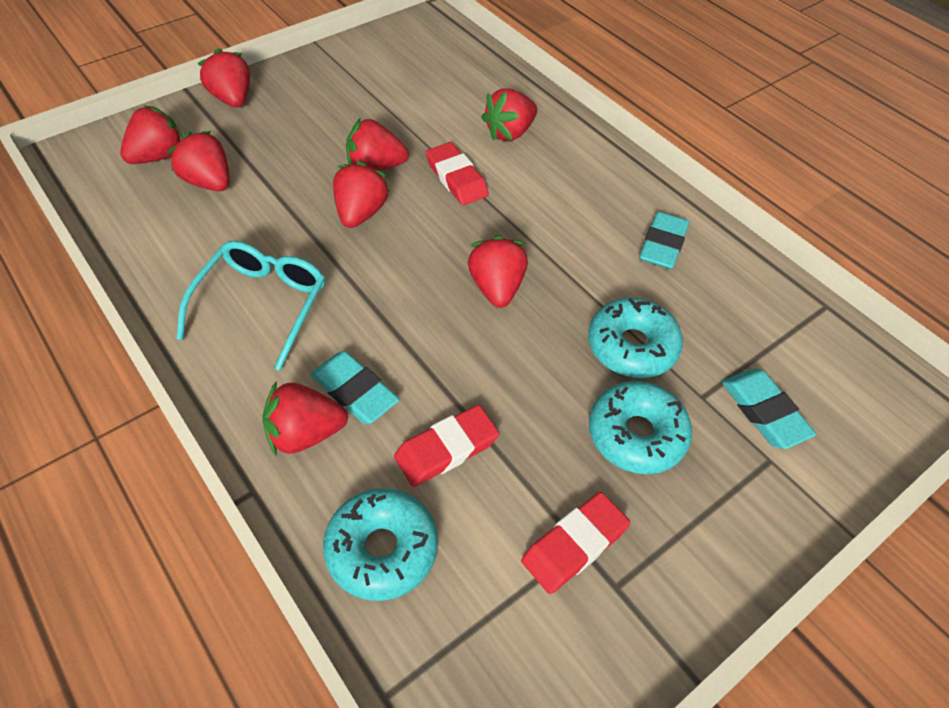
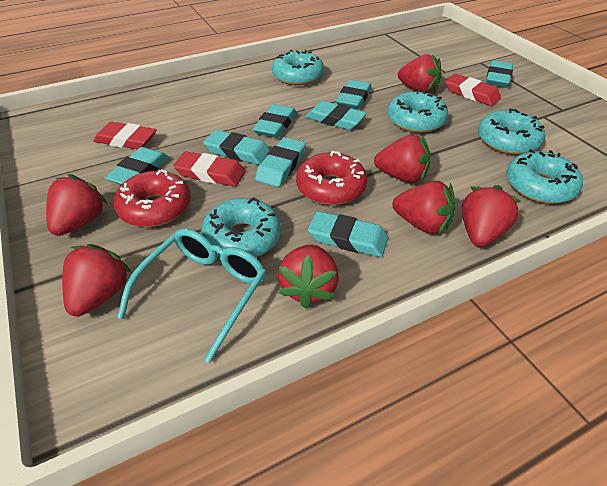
red donut: 0 -> 2
red strawberry: 8 -> 7
turquoise donut: 3 -> 5
turquoise eraser: 3 -> 8

